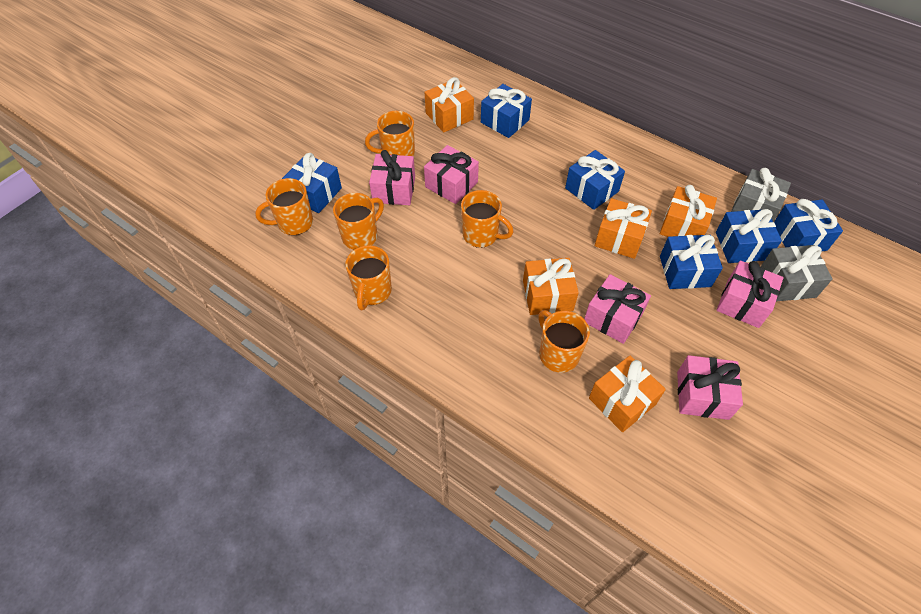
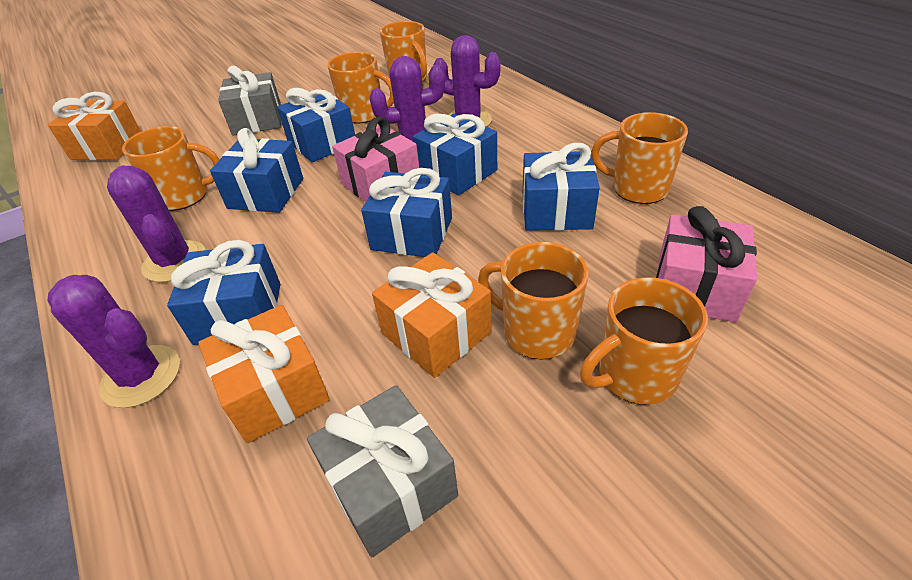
orange gift: 5 -> 3
pink gift: 5 -> 2
purple cactus: 0 -> 4

